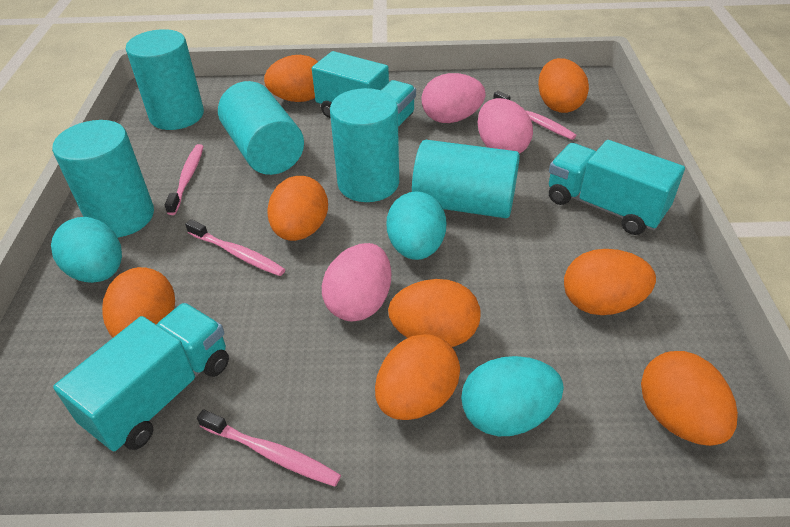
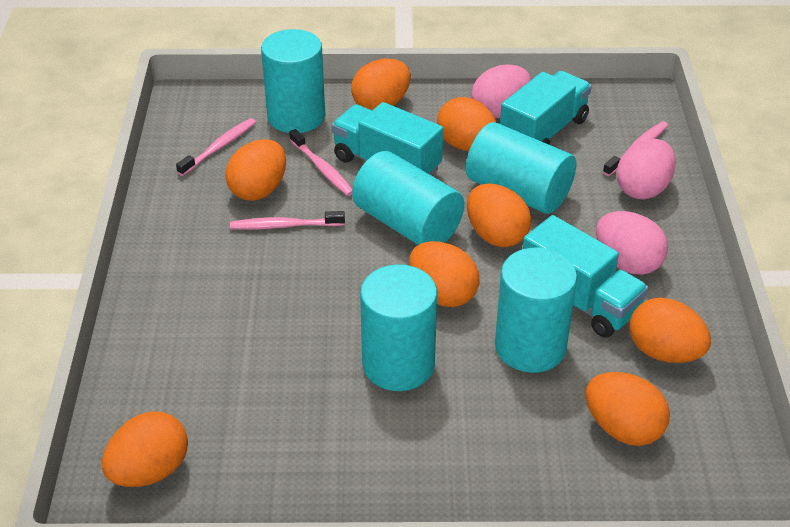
turquoise egg: 3 -> 0

